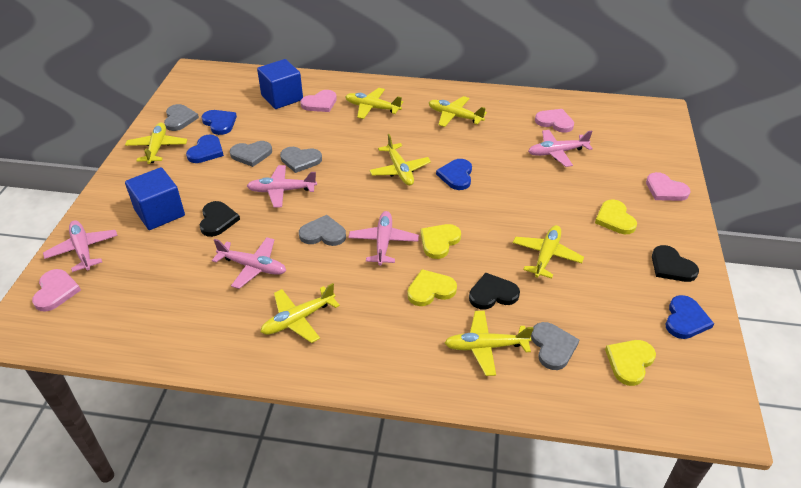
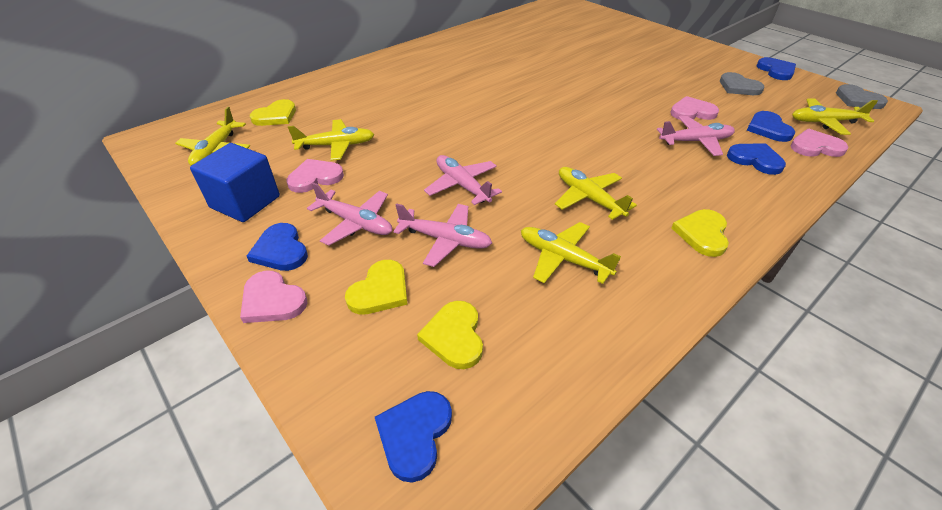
black heart: 3 -> 0
blue cube: 2 -> 1
blue heart: 4 -> 5
grey heart: 5 -> 2
pink plane: 5 -> 4
yellow plane: 7 -> 5

